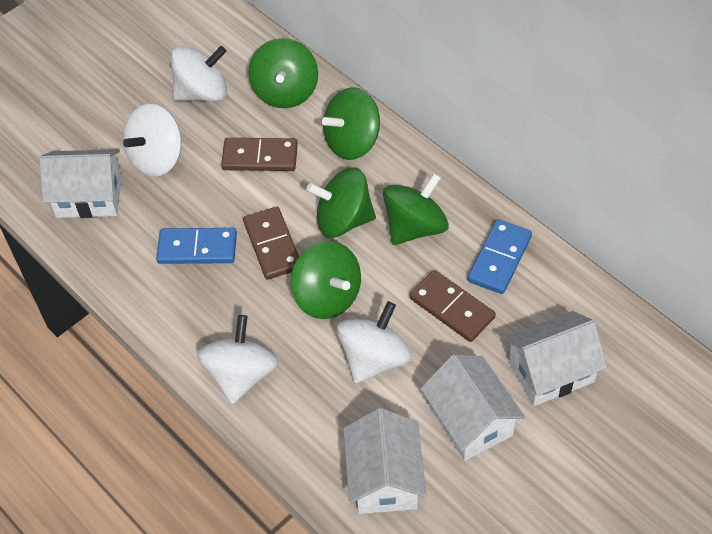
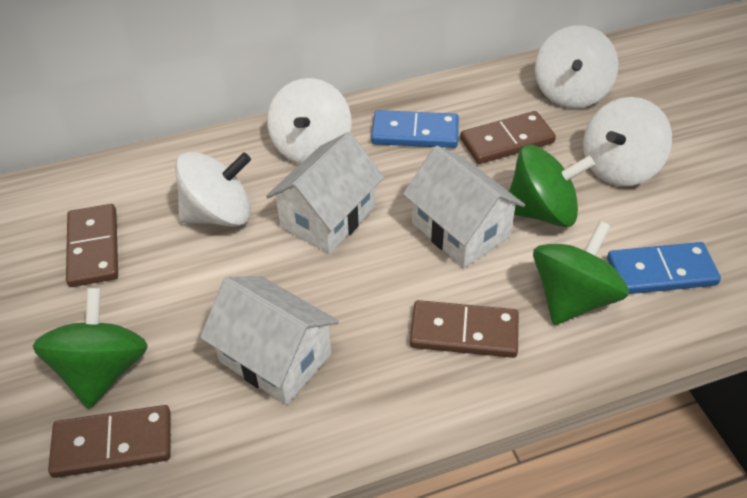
brown domino: 3 -> 4
green spinning top: 5 -> 3
white house: 4 -> 3

